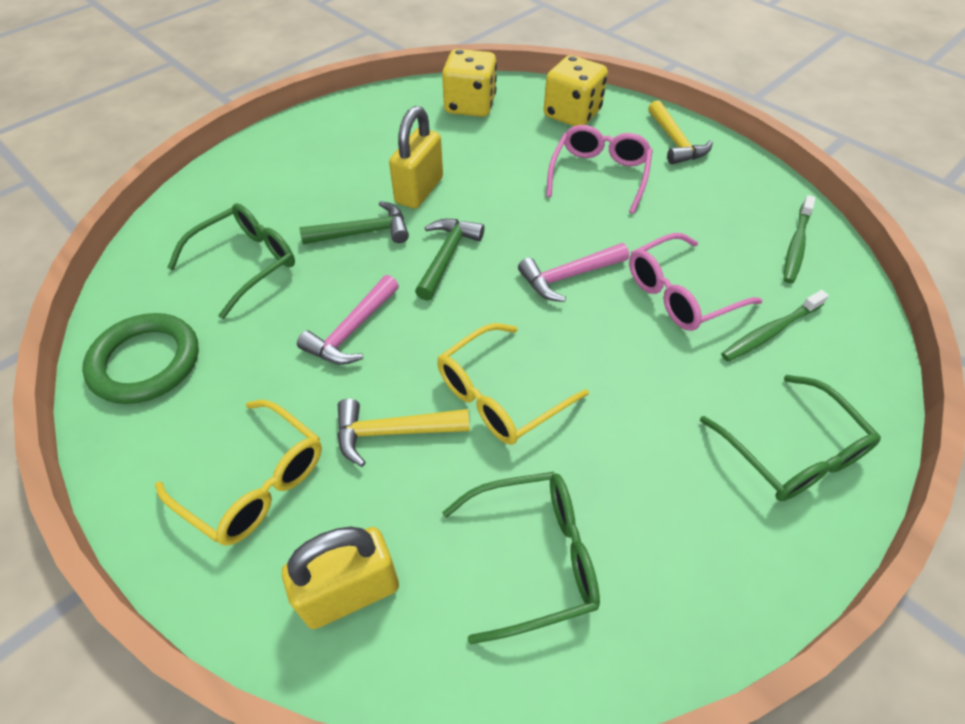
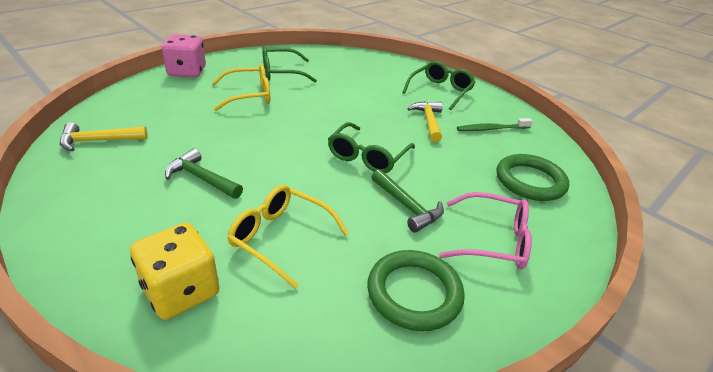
green ring: 1 -> 2
green toothbrush: 2 -> 1
pink dice: 0 -> 1
pink glasses: 2 -> 1
pink hammer: 2 -> 0
yellow dice: 2 -> 1
yellow padlock: 2 -> 0

